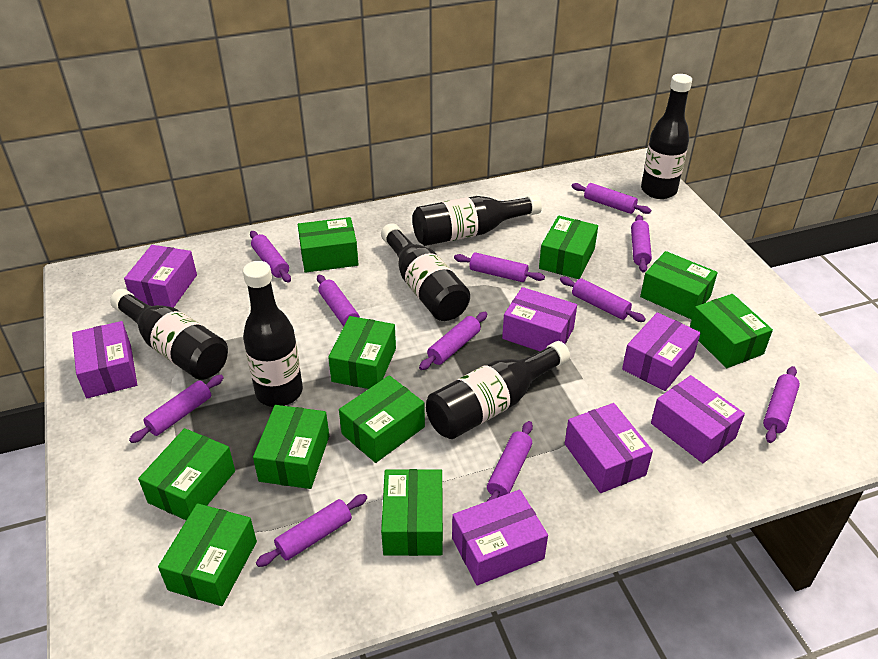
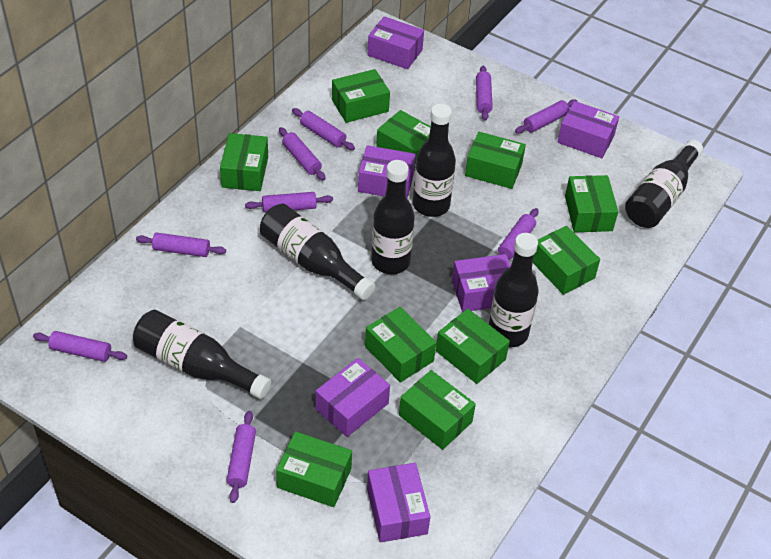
purple box: 7 -> 6
purple rolling pin: 11 -> 9

